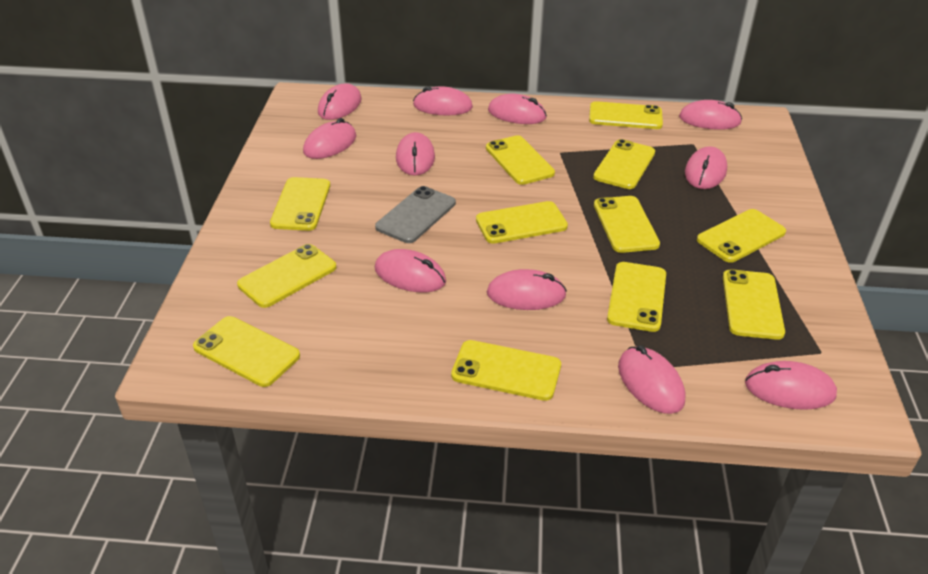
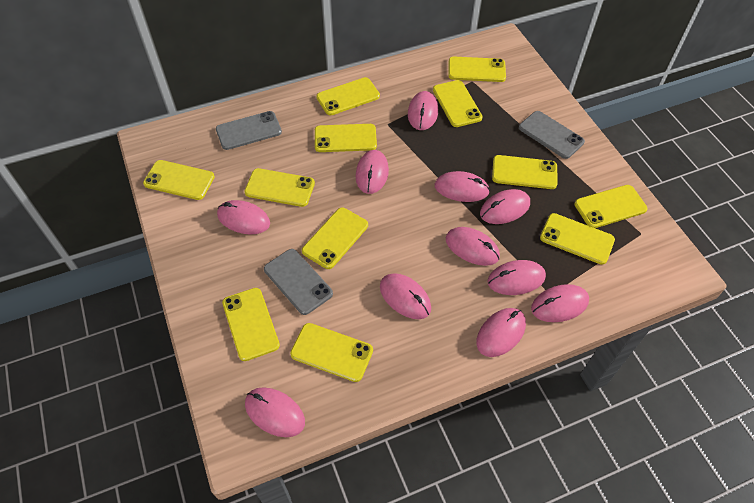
grey phone: 1 -> 3

